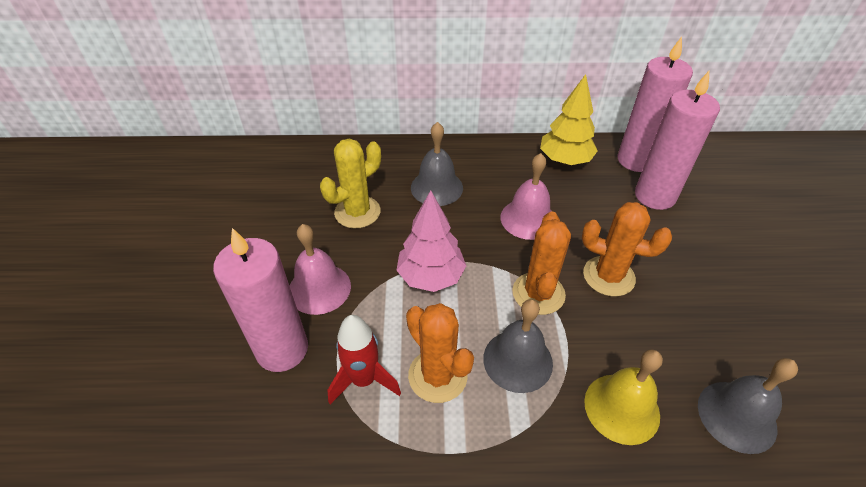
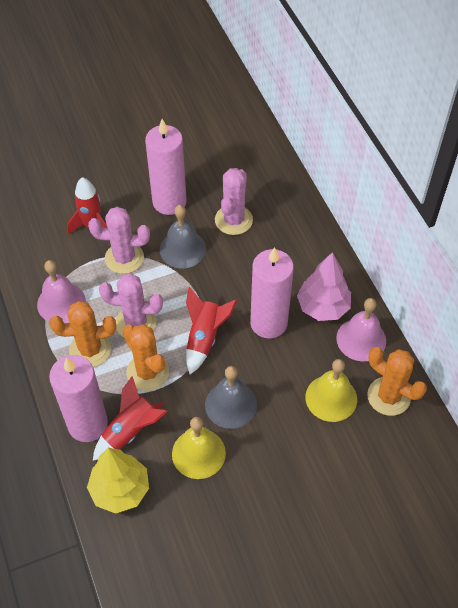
grey bell: 3 -> 2
pink cactus: 0 -> 3
red rocket: 1 -> 3
yellow bell: 1 -> 2
yellow cactus: 1 -> 0

